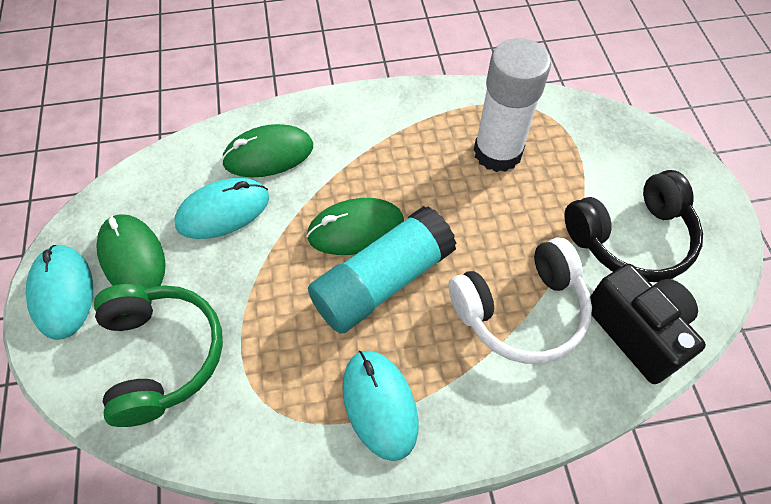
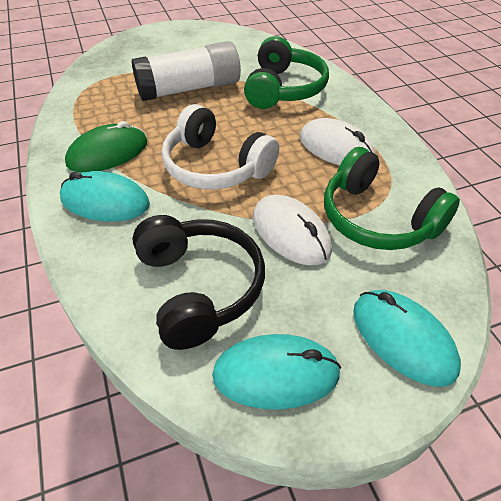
black camera: 1 -> 0
green headphones: 1 -> 2
green mouse: 3 -> 1
turquoise glue stick: 1 -> 0
white mouse: 0 -> 2

